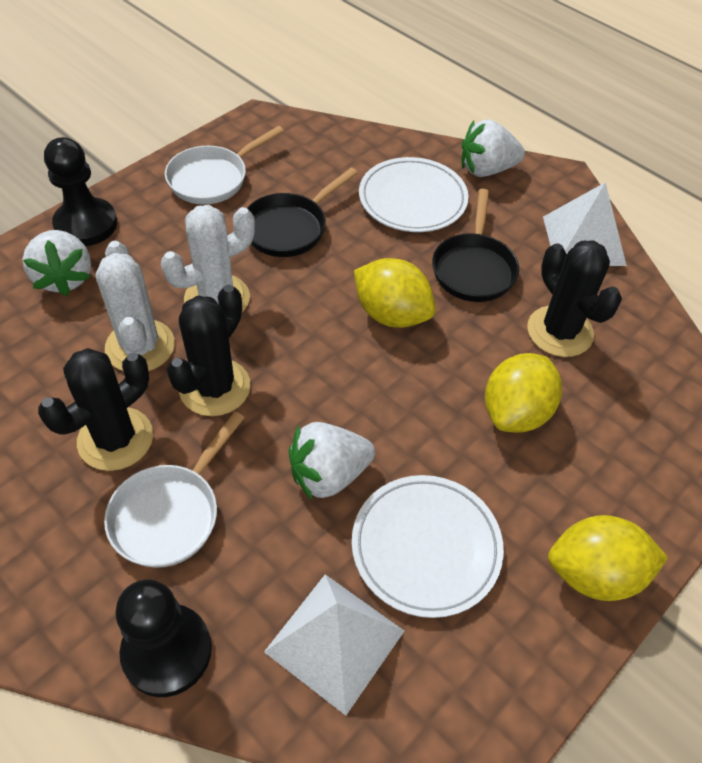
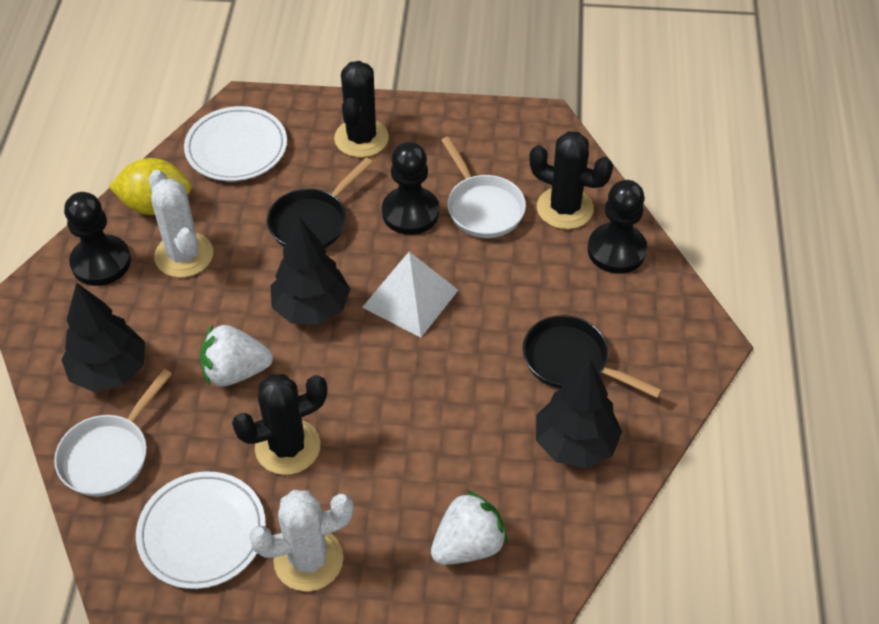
black pawn: 2 -> 3
black tree: 0 -> 3
white pyramid: 2 -> 1
white strawberry: 3 -> 2
yellow lemon: 3 -> 1

